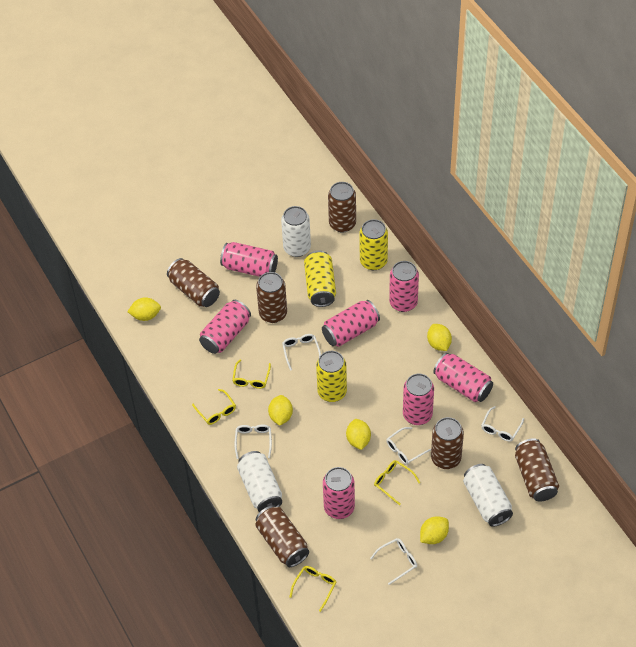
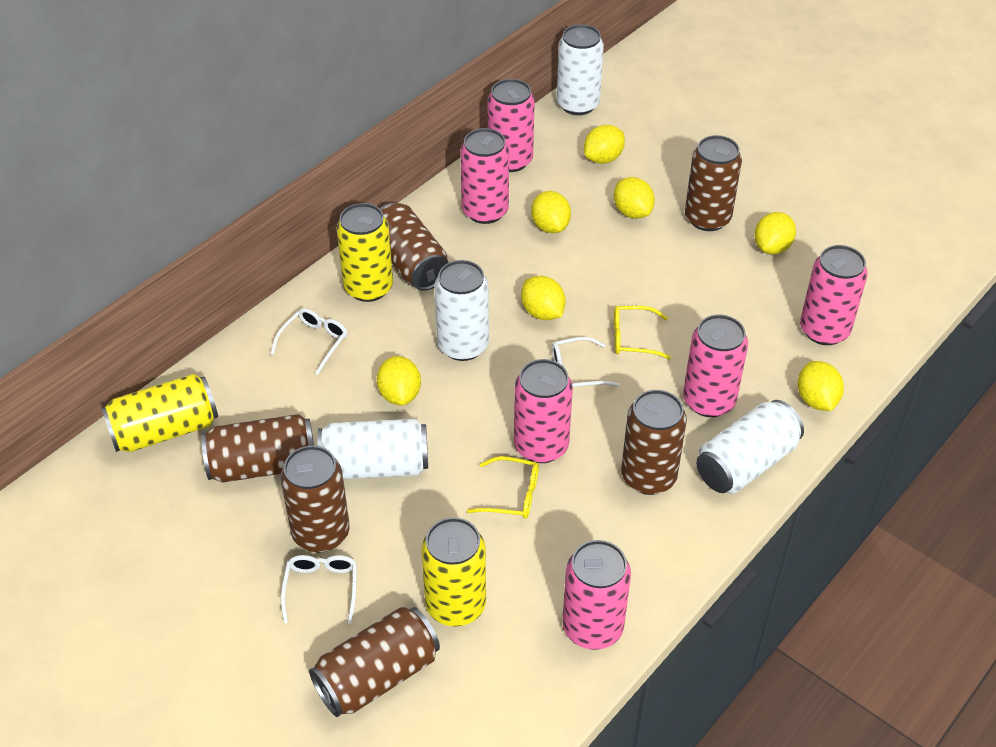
pink can: 7 -> 6
white can: 3 -> 4
white glasses: 5 -> 3
yellow glasses: 4 -> 2
yellow lemon: 5 -> 7

